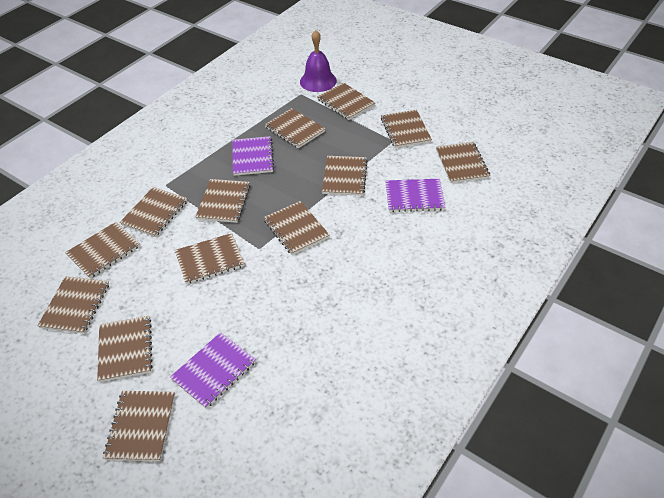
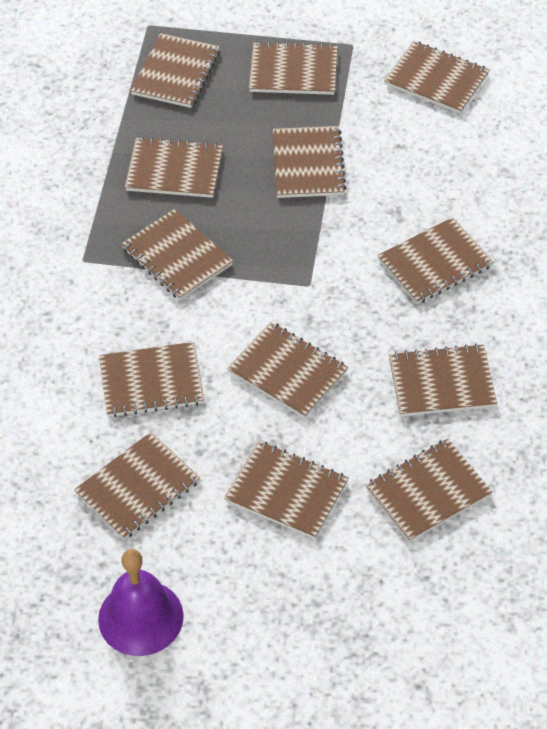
purple notebook: 3 -> 0

